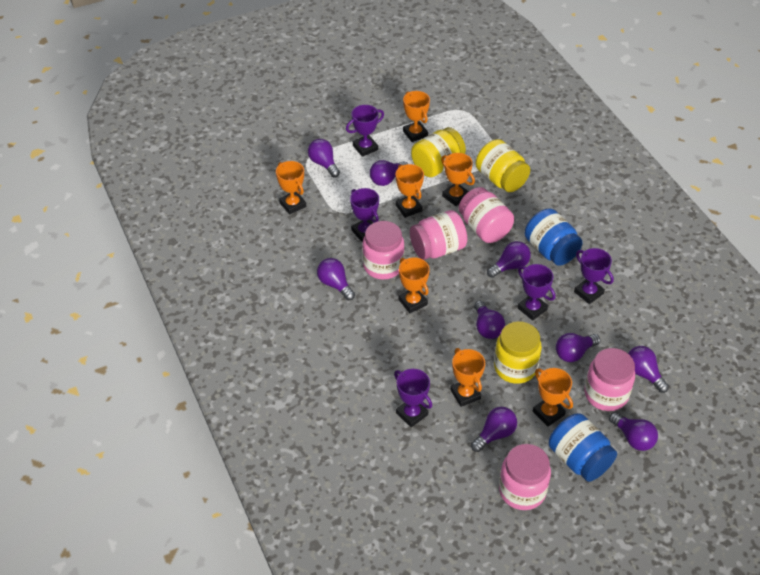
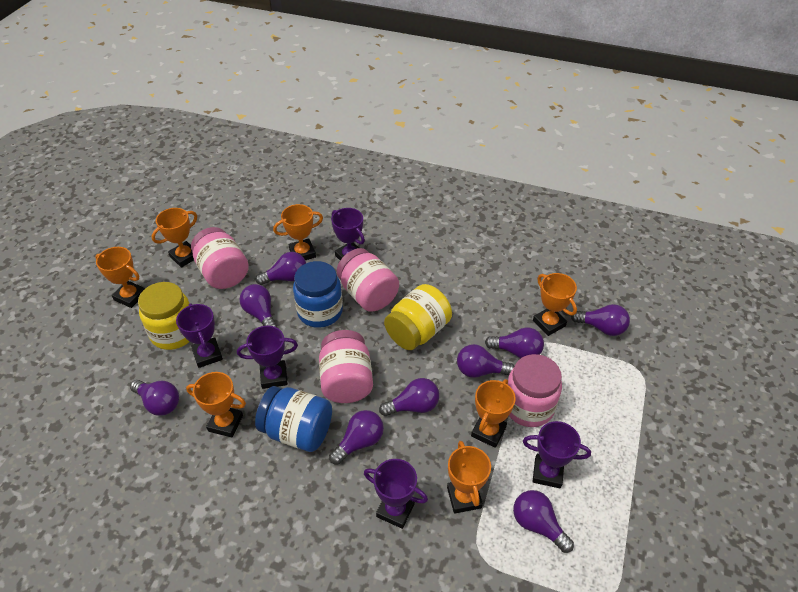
pink jar: 5 -> 4
yellow jar: 3 -> 2

